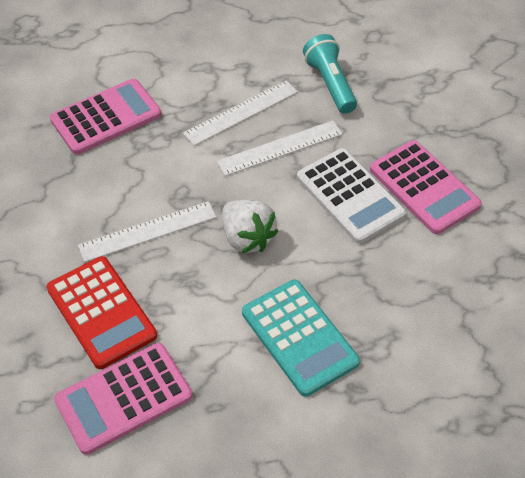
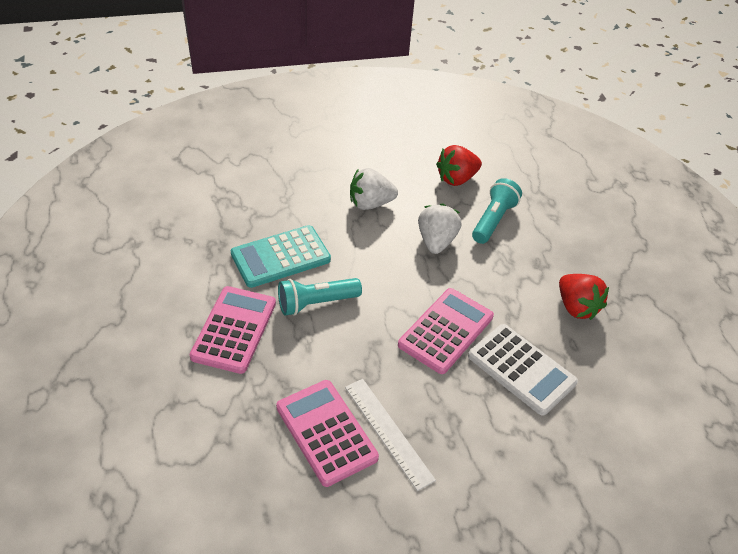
red calculator: 1 -> 0
red strawberry: 0 -> 2
turquoise flashlight: 1 -> 2
white ruler: 3 -> 1
white strawberry: 1 -> 2

